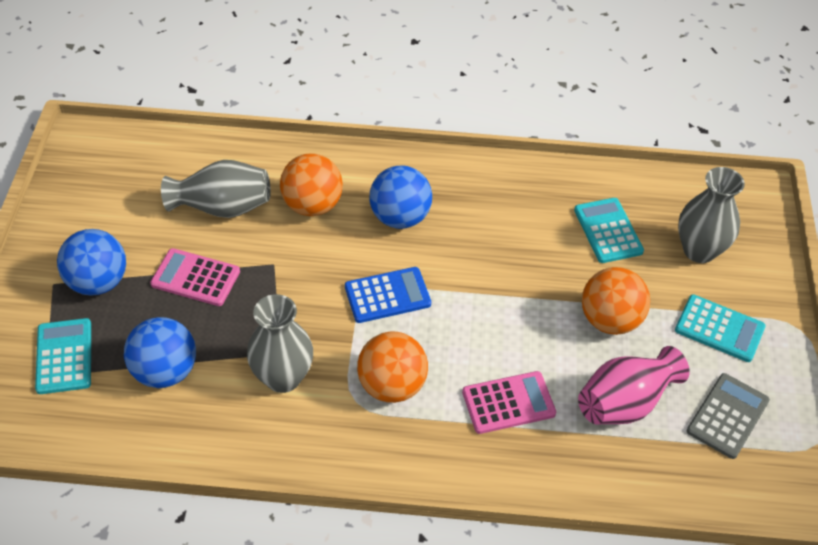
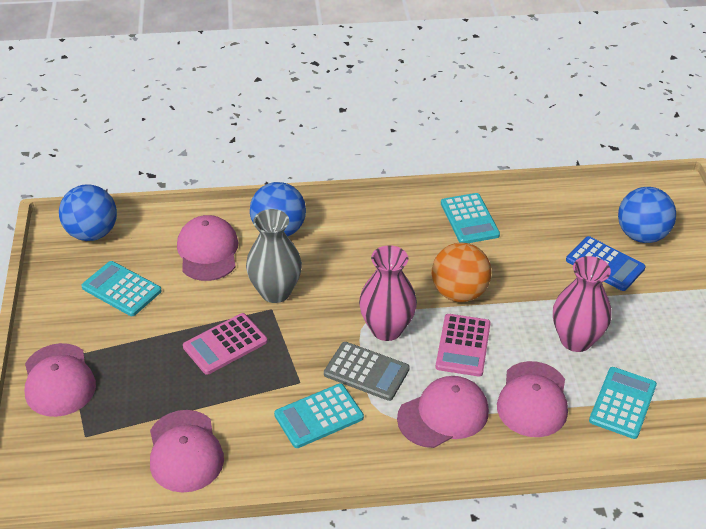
grey vase: 3 -> 1
orange ball: 3 -> 1
pink cap: 0 -> 5
pink vase: 1 -> 2
turquoise calculator: 3 -> 4

